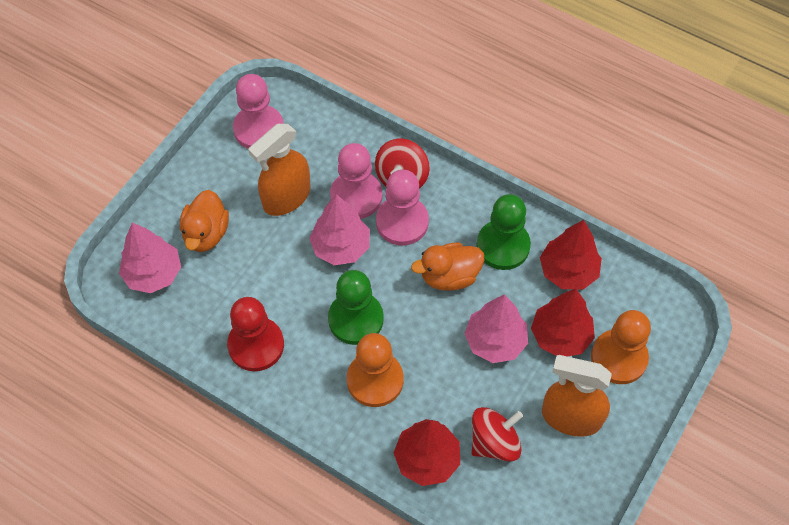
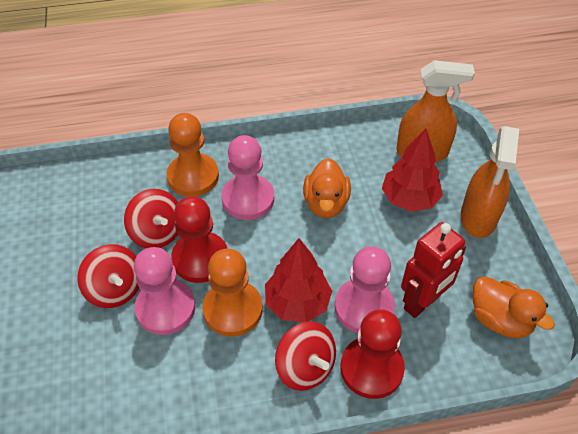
green pawn: 2 -> 0
pink tree: 3 -> 0
red pawn: 1 -> 2
red robot: 0 -> 1
red spinning top: 2 -> 3
red tree: 3 -> 2

